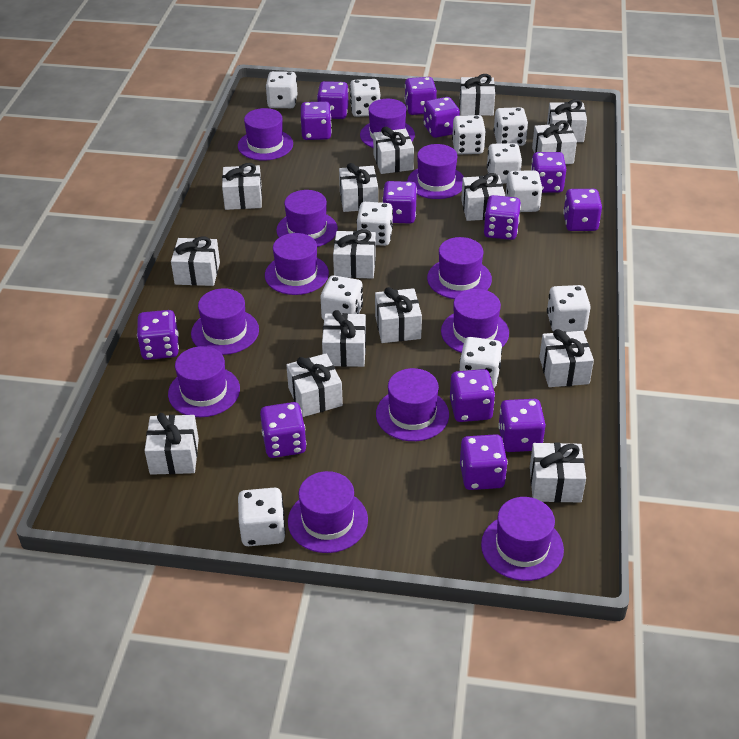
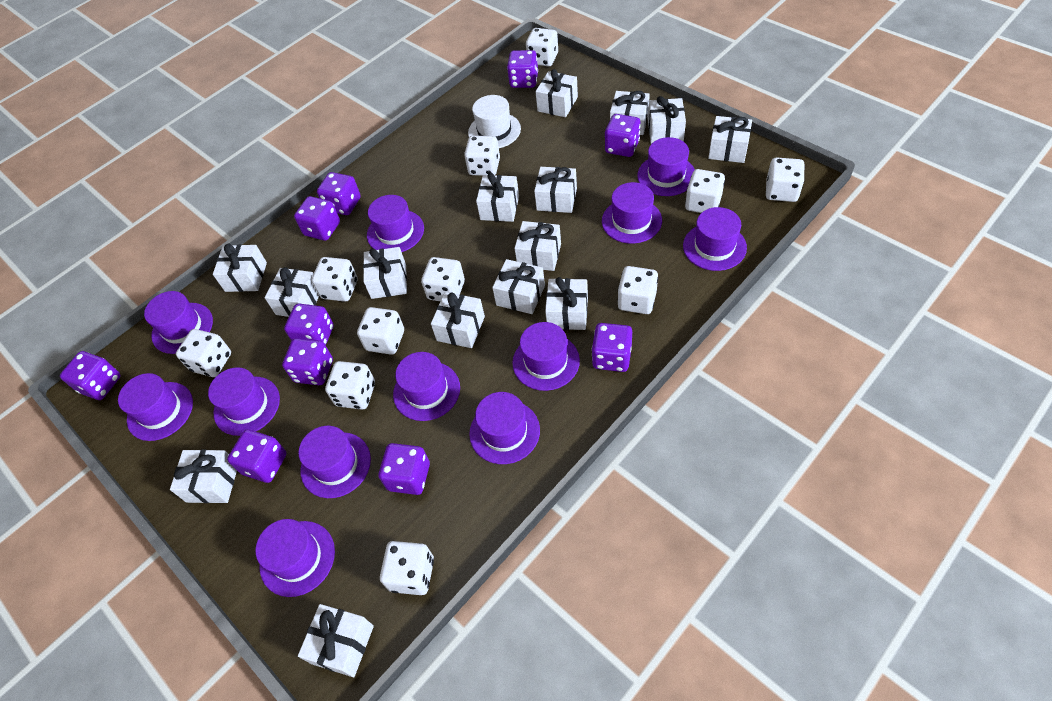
purple dice: 13 -> 10
white hat: 0 -> 1

